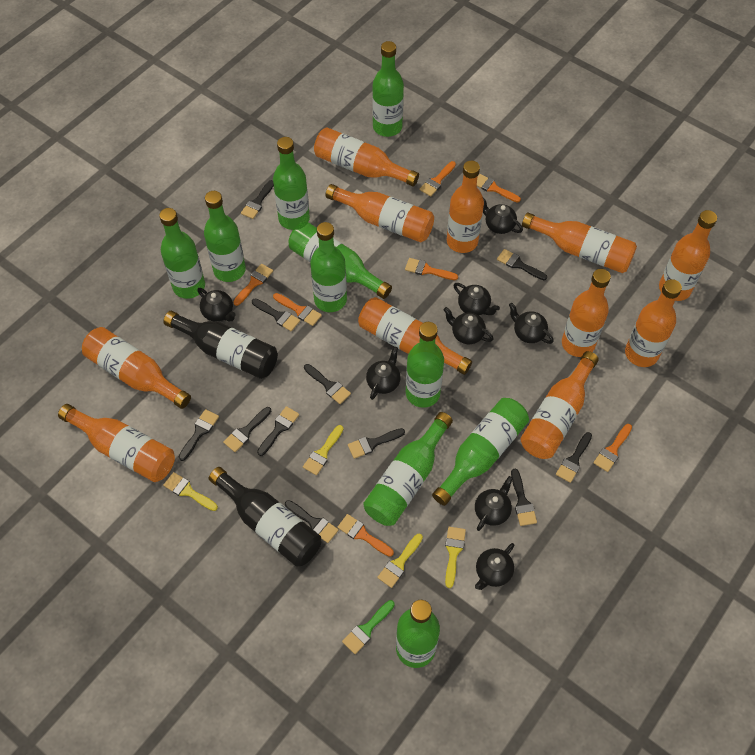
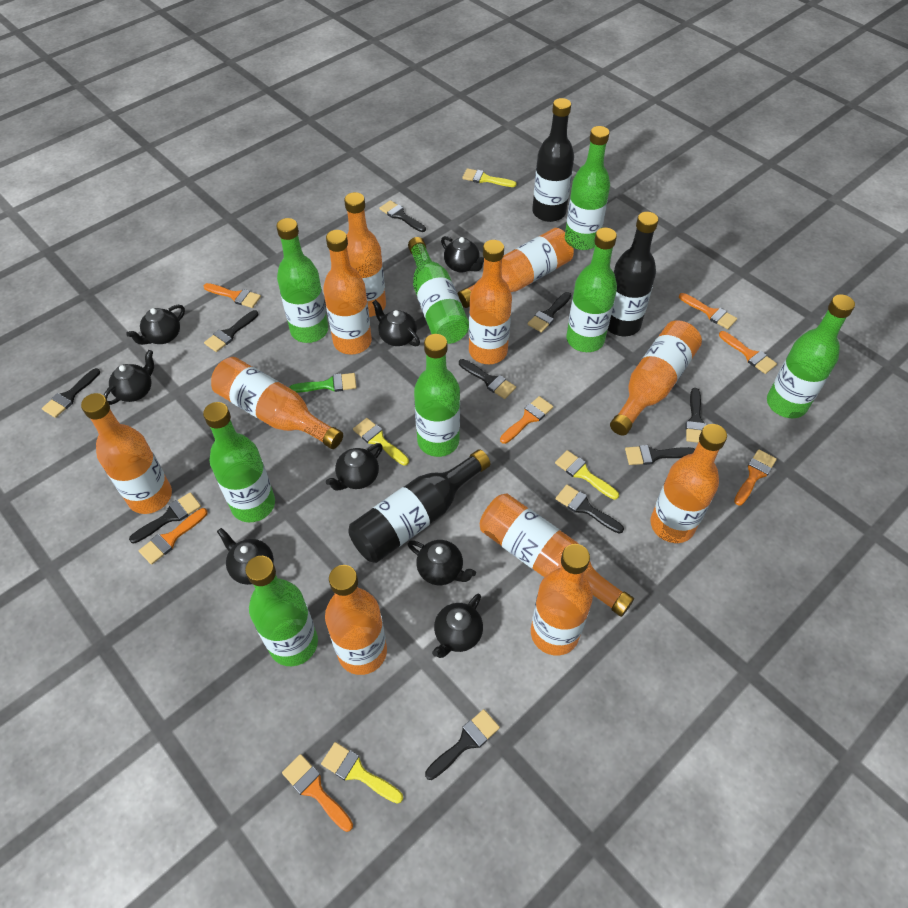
black bottle: 2 -> 3
black brush: 11 -> 10
green bottle: 10 -> 8

